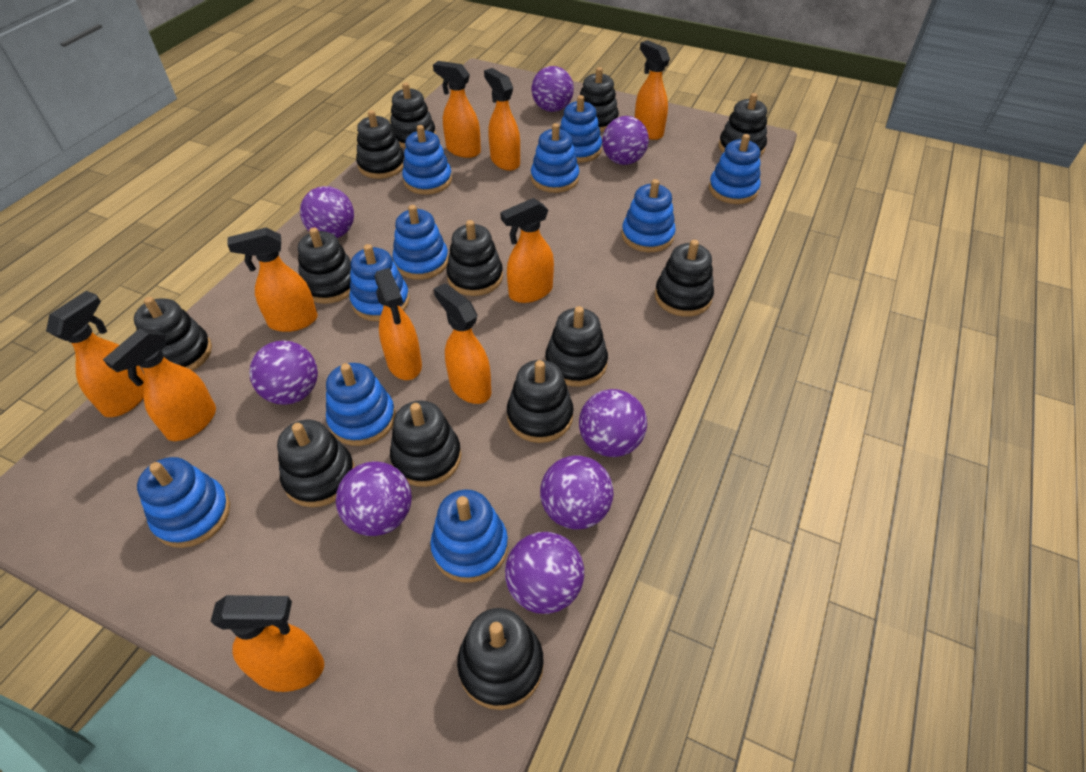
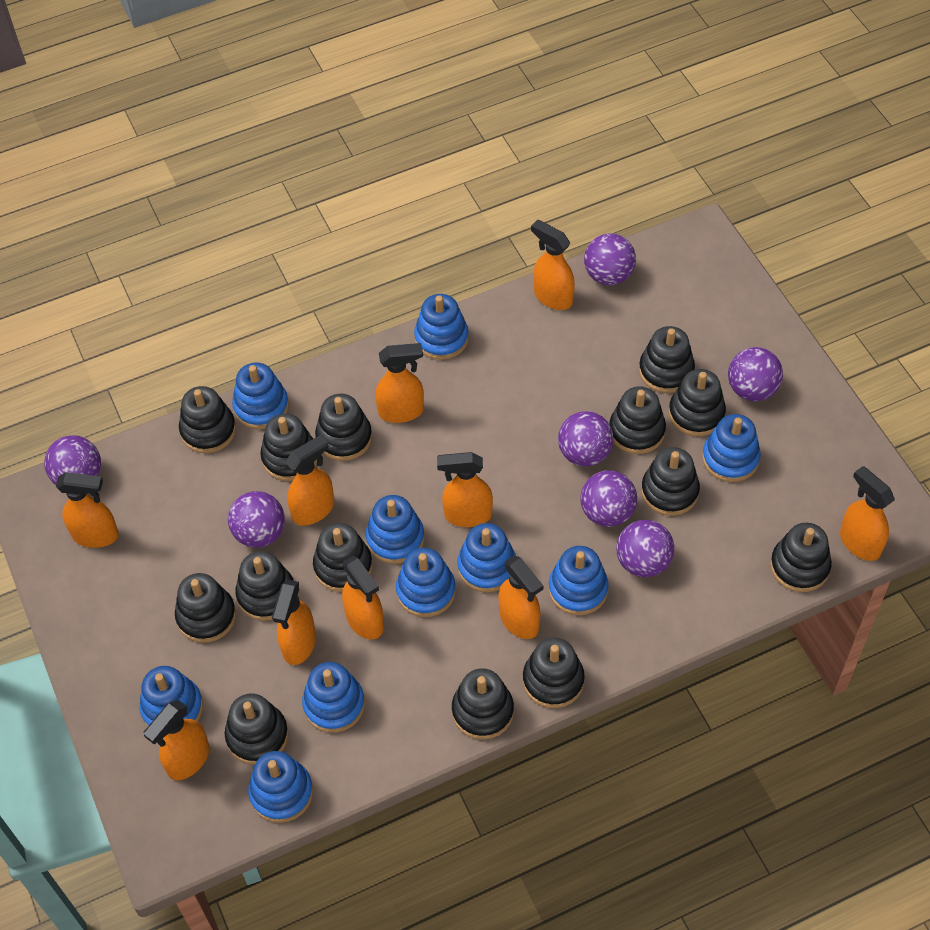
black stacking toy: 13 -> 14
purple ball: 8 -> 7

